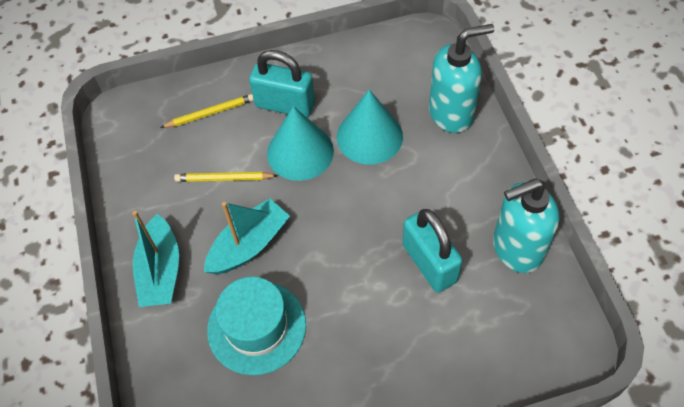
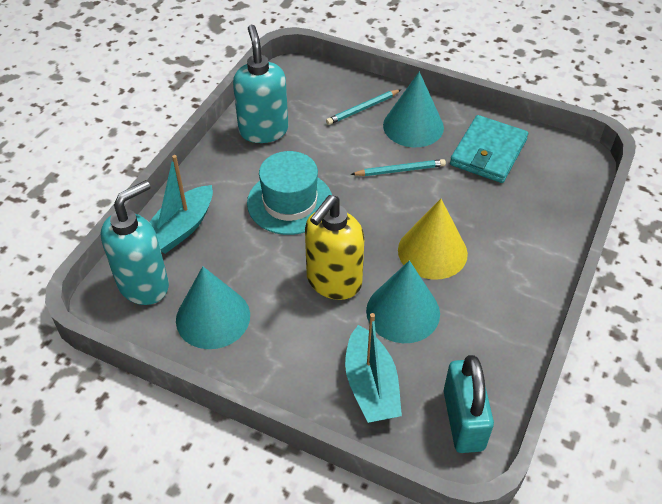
turquoise cone: 2 -> 3
turquoise padlock: 2 -> 1
turquoise pencil: 0 -> 2
turquoise wallet: 0 -> 1
yellow cone: 0 -> 1
yellow pencil: 2 -> 0
yellow soap dispenser: 0 -> 1

